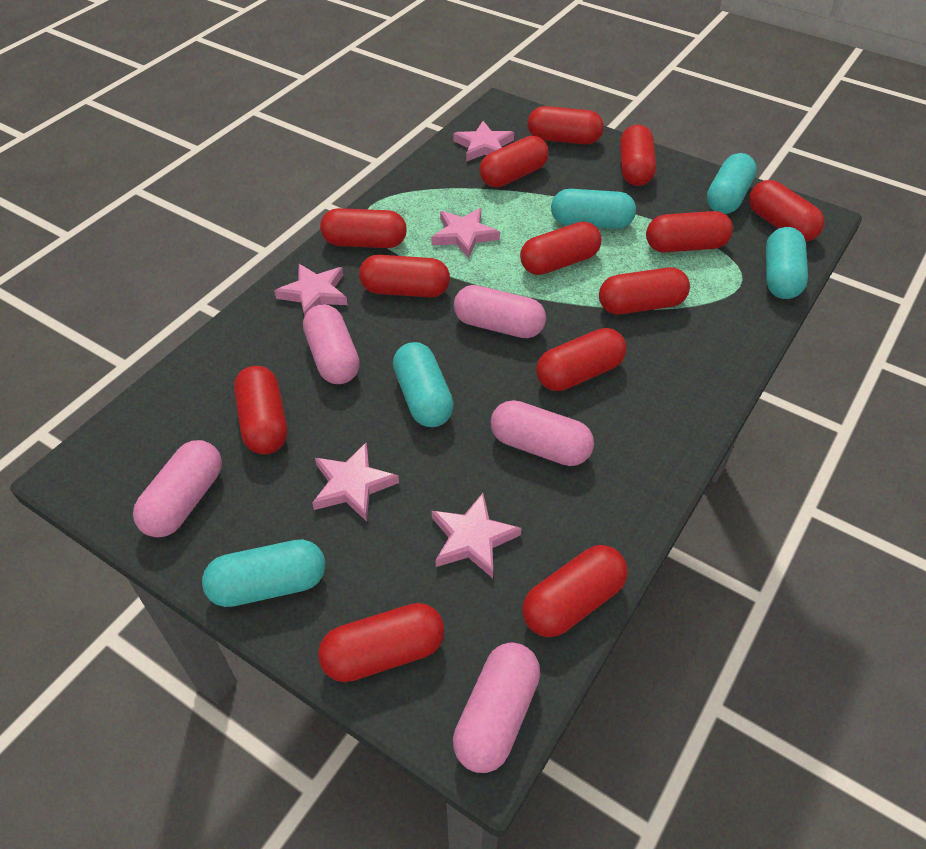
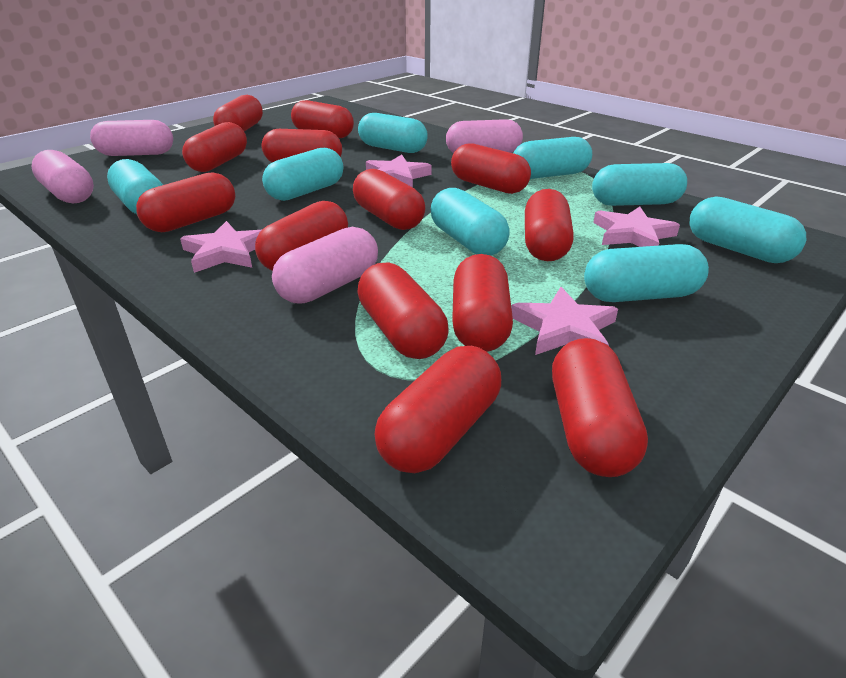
pink capsule: 5 -> 4
pink star: 5 -> 4
turquoise capsule: 5 -> 8

